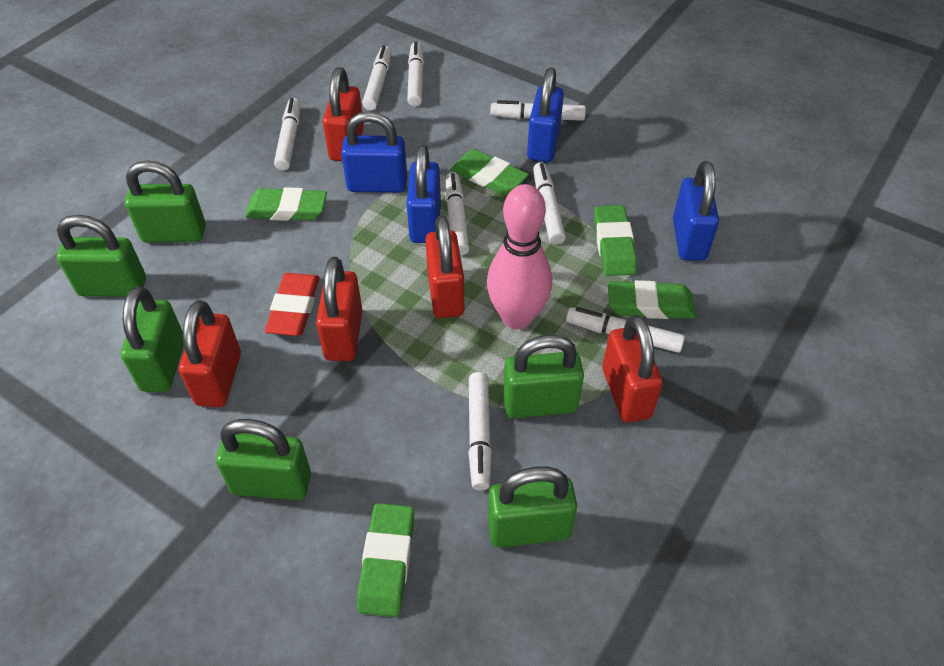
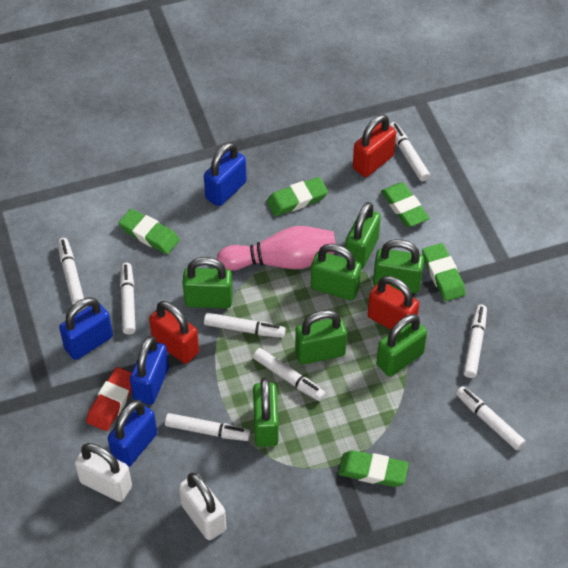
green padlock: 6 -> 7
red padlock: 5 -> 3
white padlock: 0 -> 2

